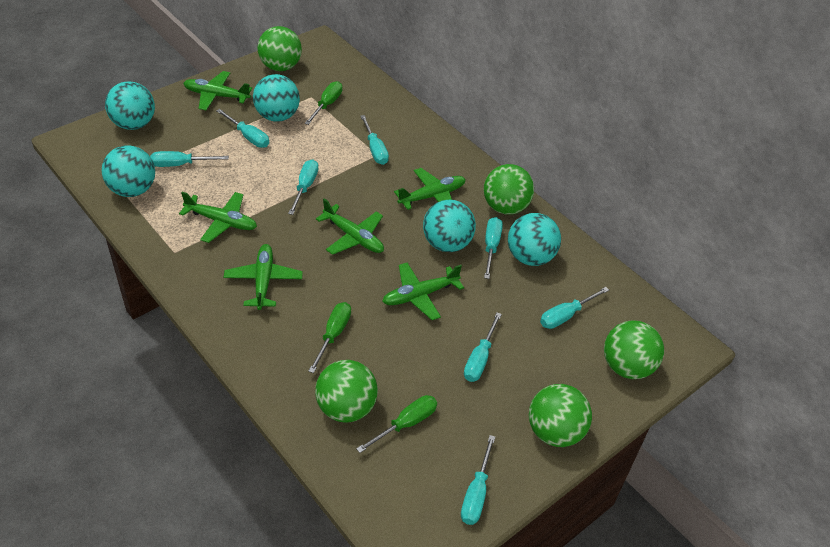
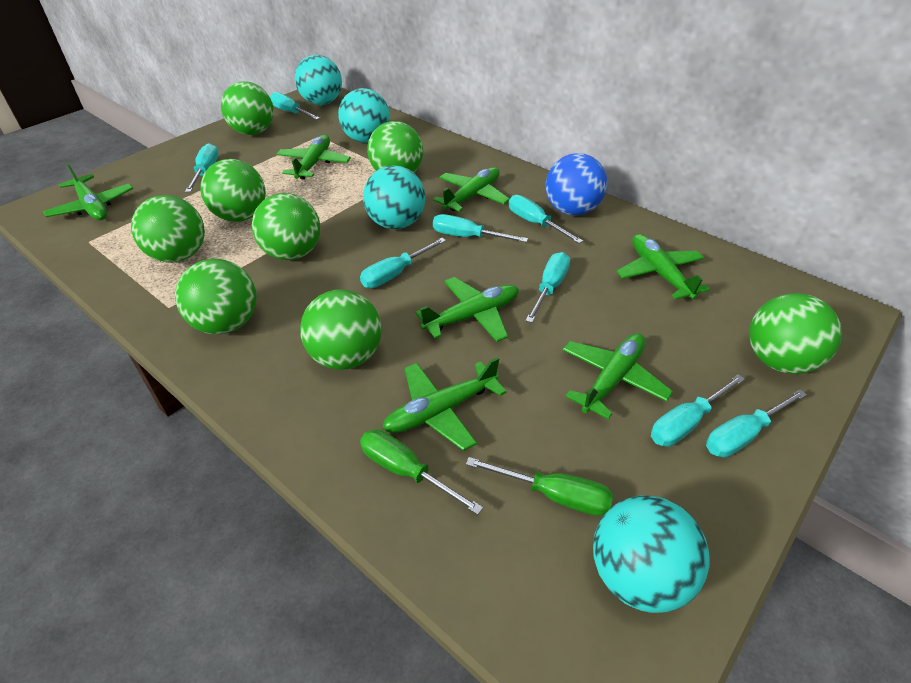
blue ball: 0 -> 1
green ball: 5 -> 8
green plane: 6 -> 7
green screwdriver: 3 -> 2
turquoise ball: 5 -> 4

